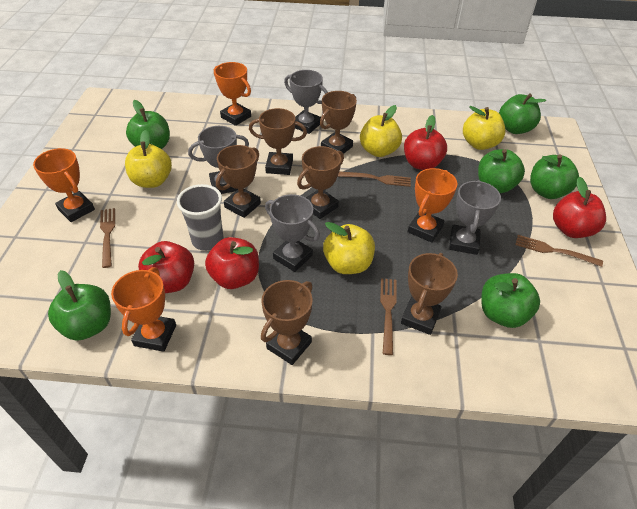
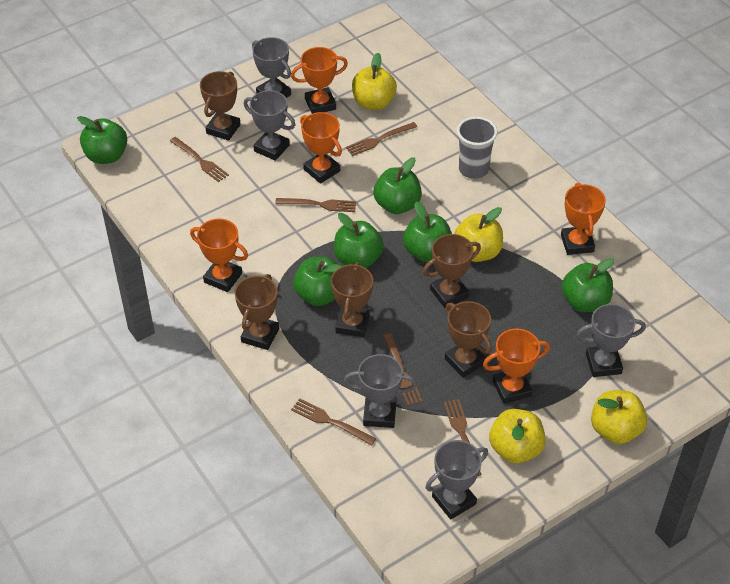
brown fork: 4 -> 6
brown trophy: 6 -> 5
grey trophy: 4 -> 5
orange trophy: 4 -> 5
red apple: 4 -> 0

